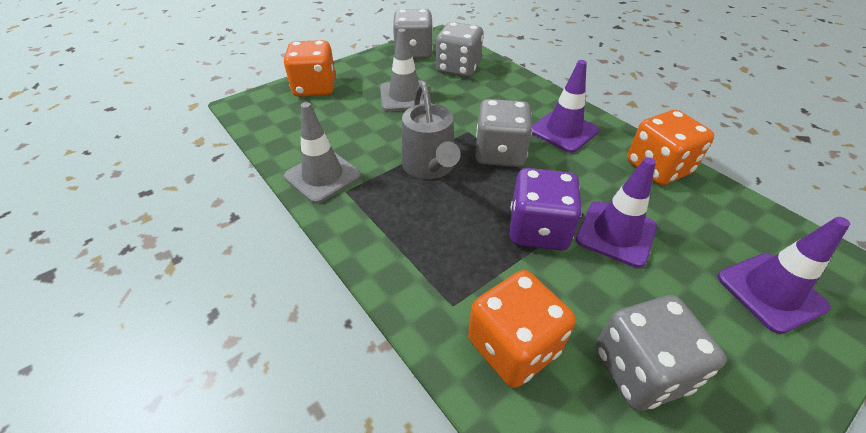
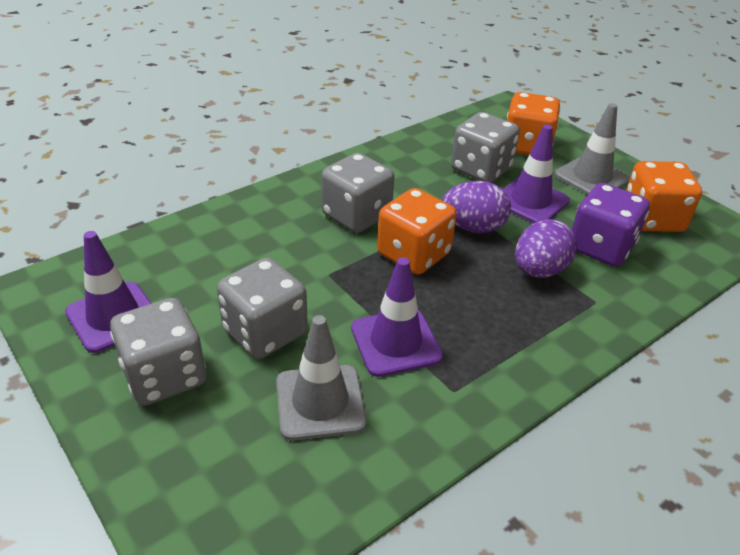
grey watering can: 1 -> 0
purple egg: 0 -> 2

